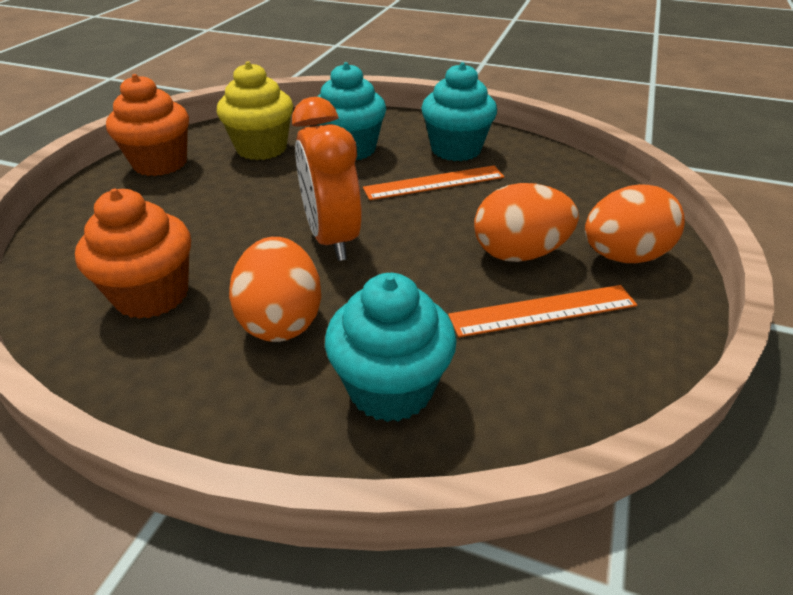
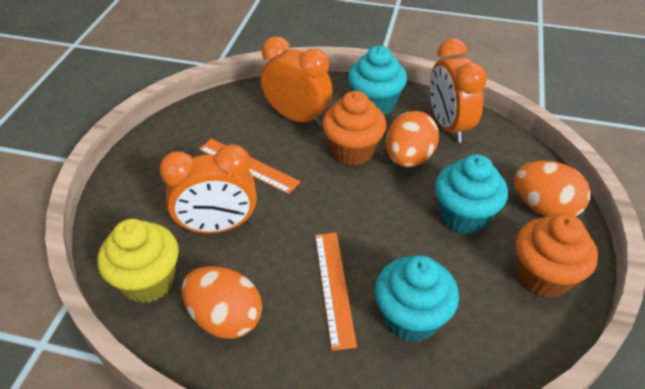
orange clock: 1 -> 3

